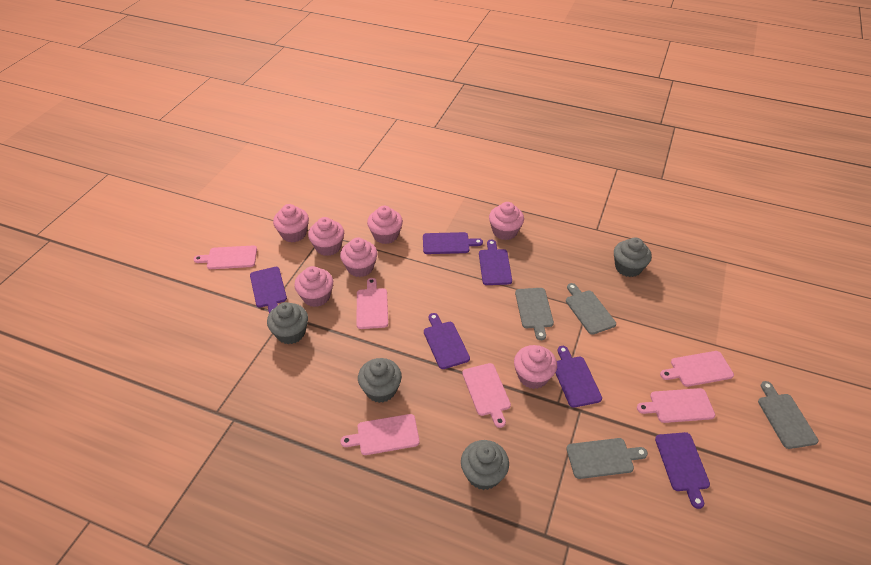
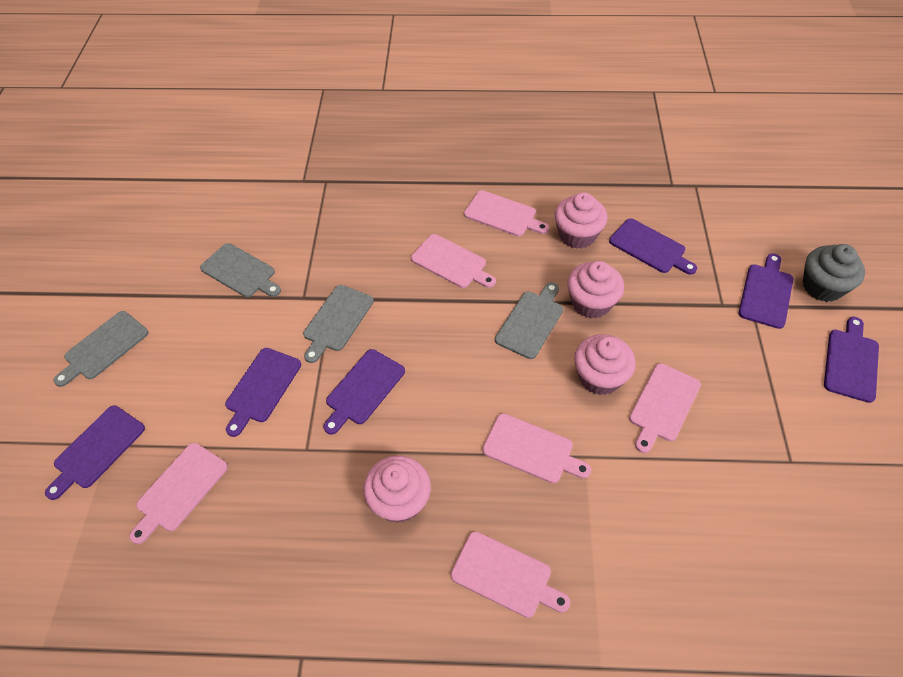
grey cupcake: 4 -> 1
pink cupcake: 7 -> 4

